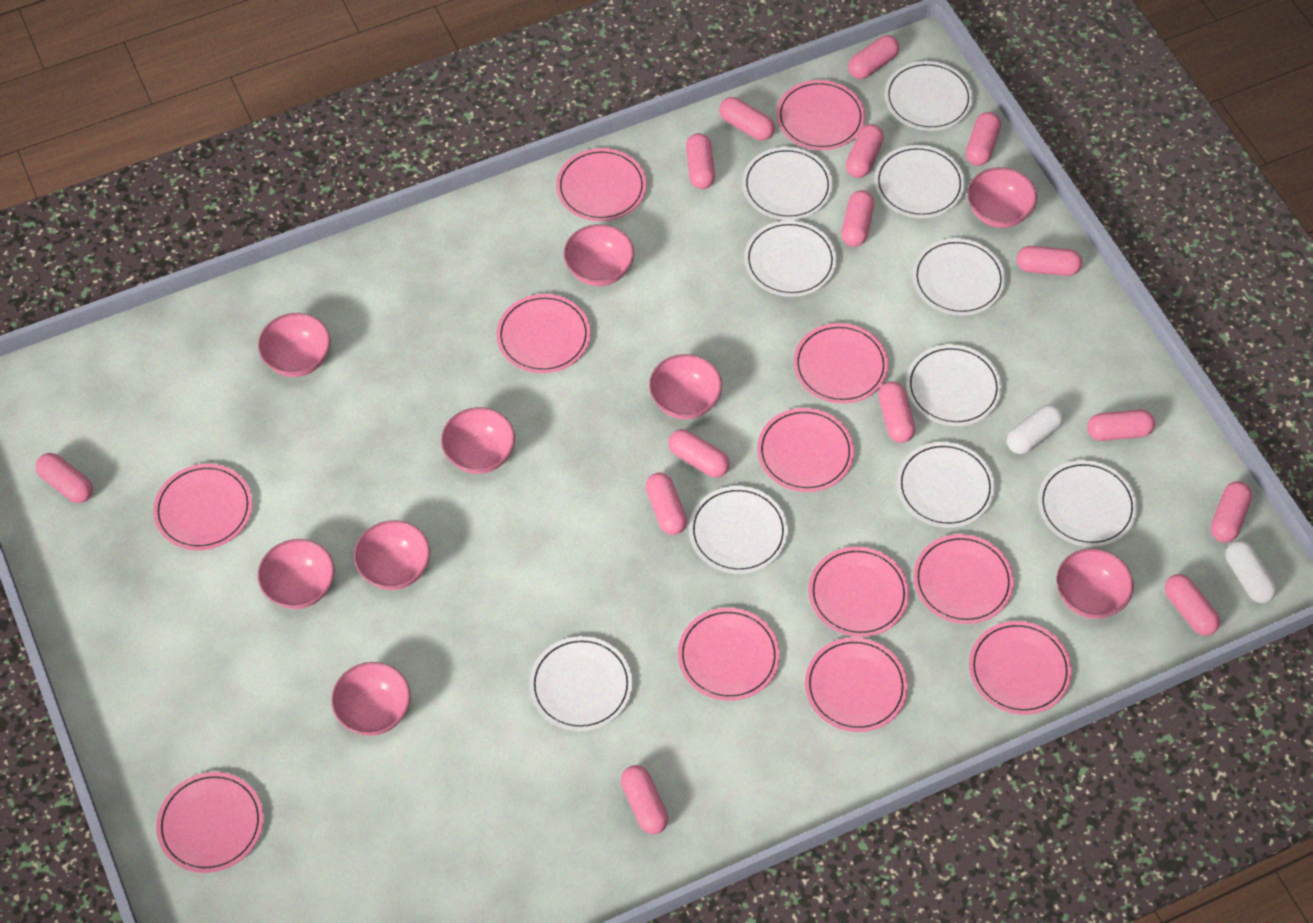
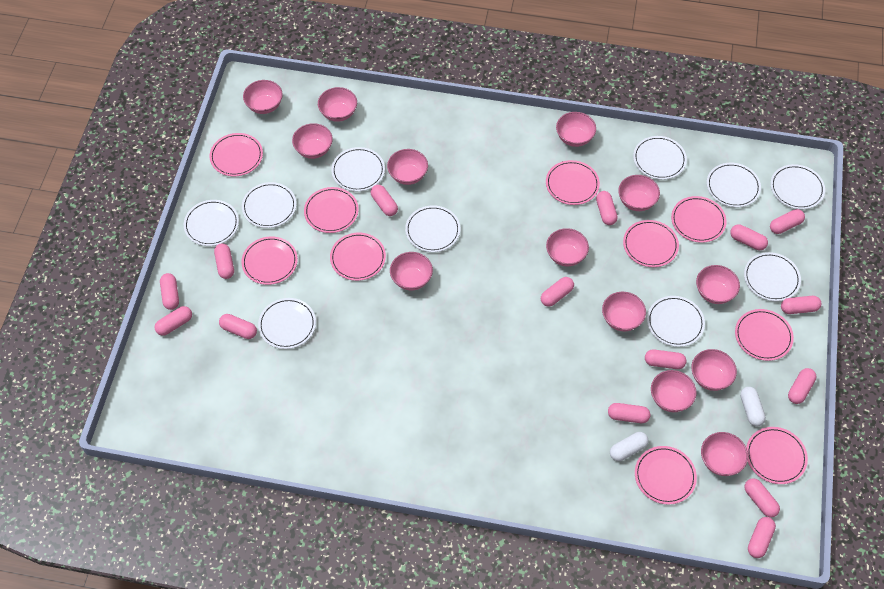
pink bowl: 9 -> 13
pink plate: 12 -> 10

